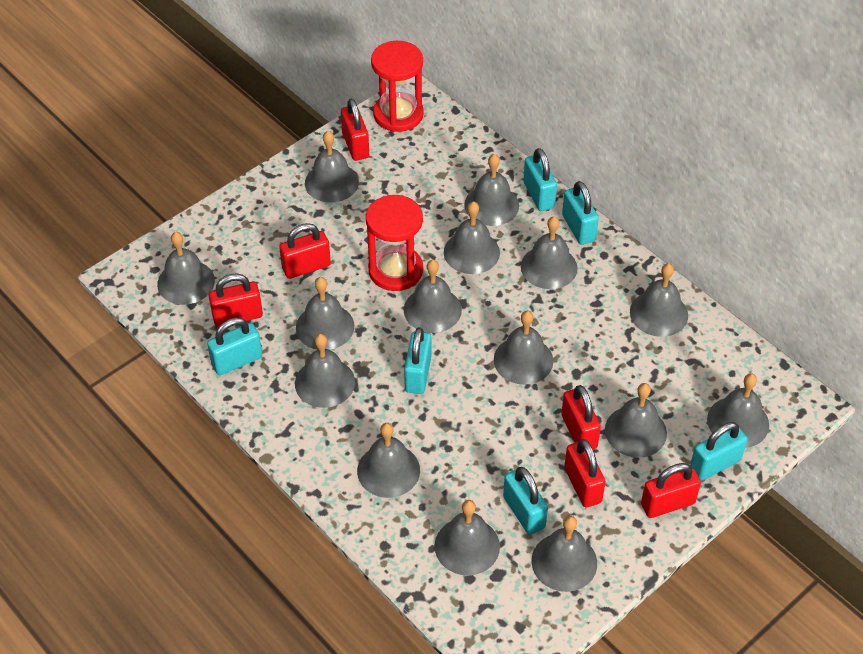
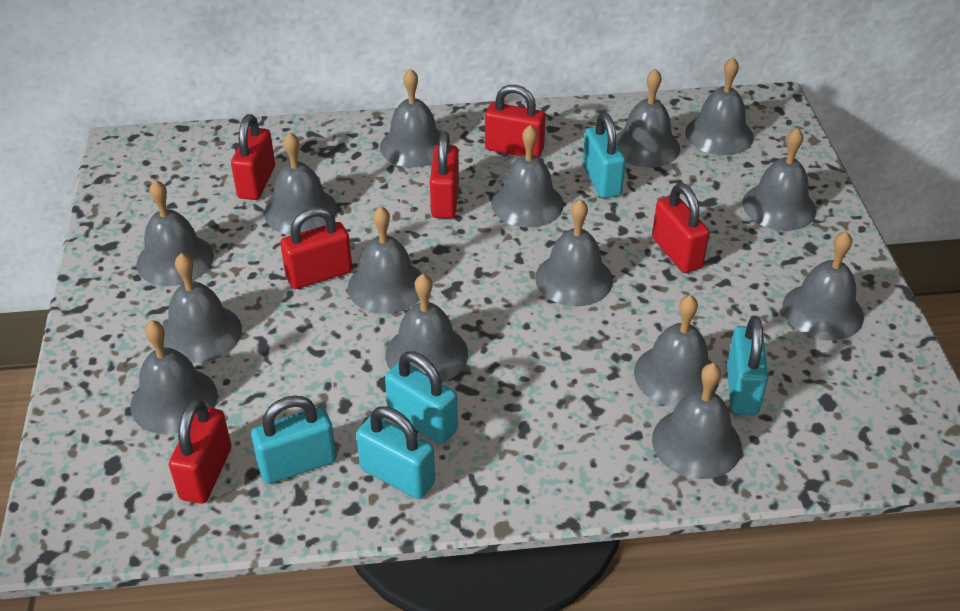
red hourglass: 2 -> 0
turquoise padlock: 6 -> 5

